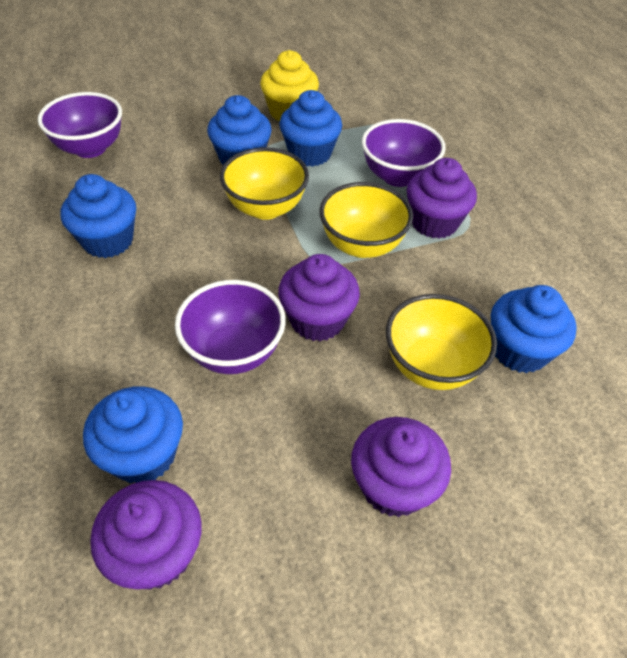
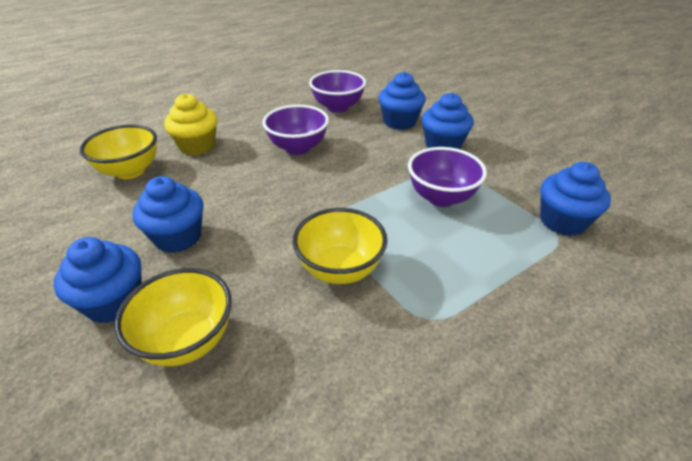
purple cupcake: 4 -> 0

